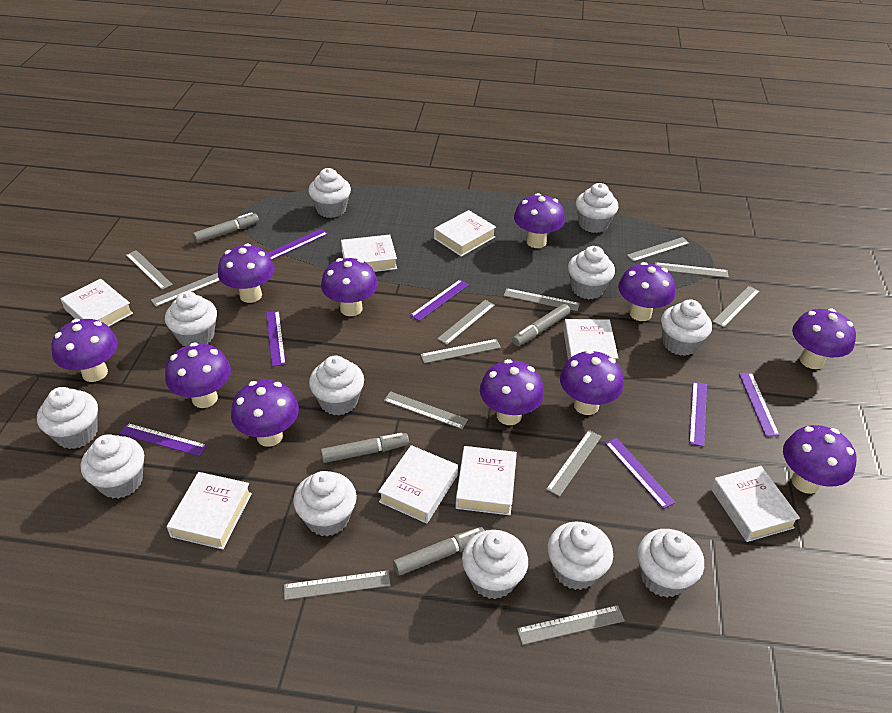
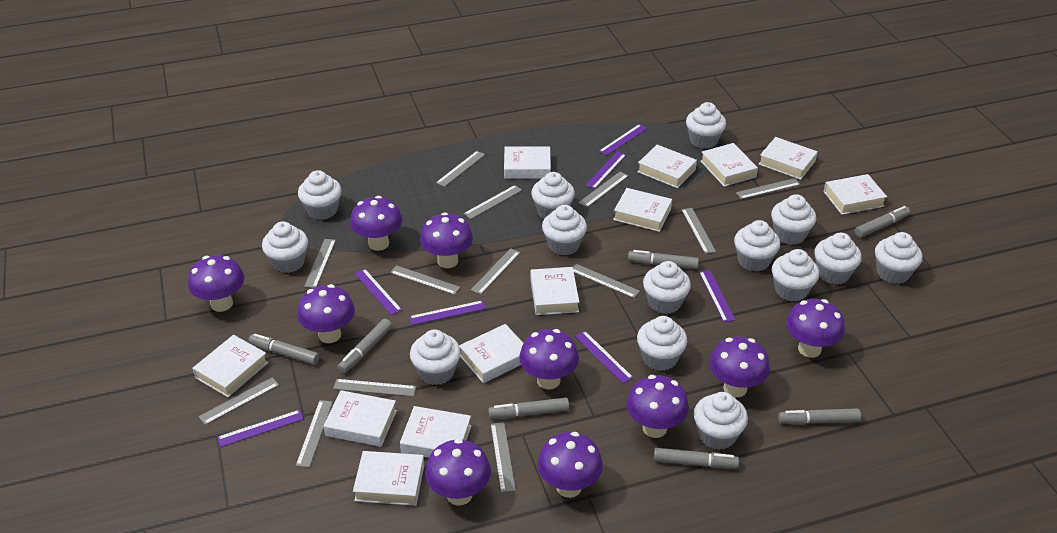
grey marker: 4 -> 7
grey ruler: 12 -> 13
purple mushroom: 11 -> 10
white book: 8 -> 12
white cupcake: 12 -> 14

